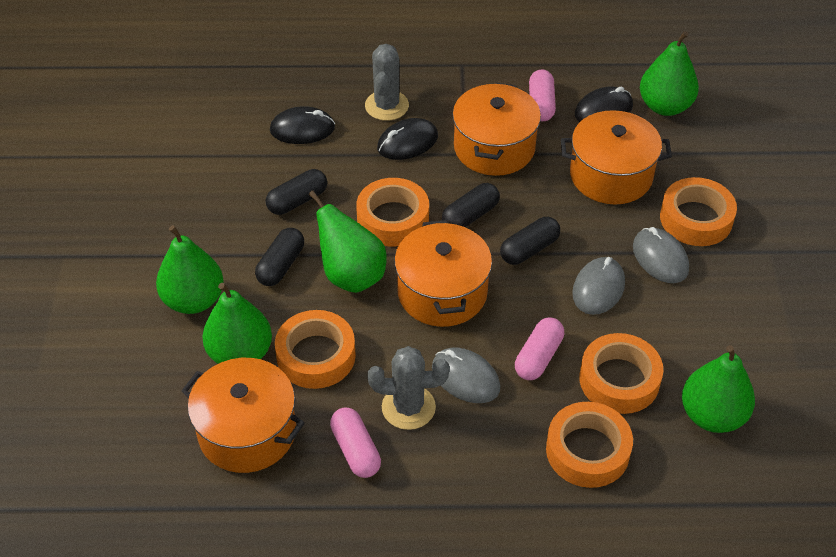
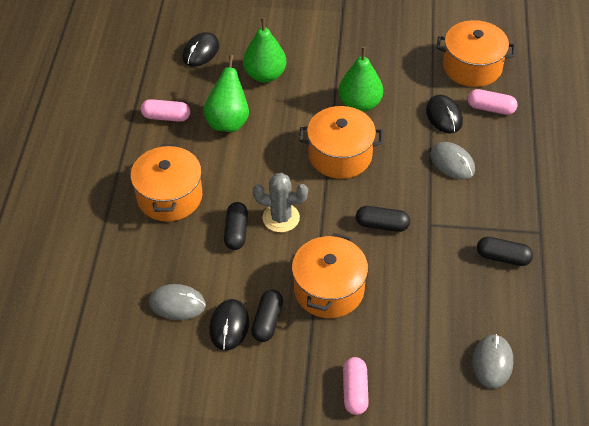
green pear: 5 -> 3
grey cactus: 2 -> 1
orange tape: 5 -> 0

